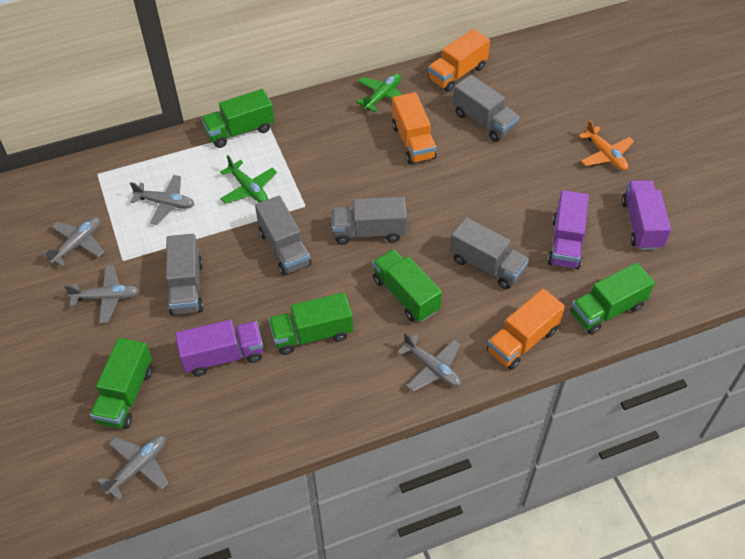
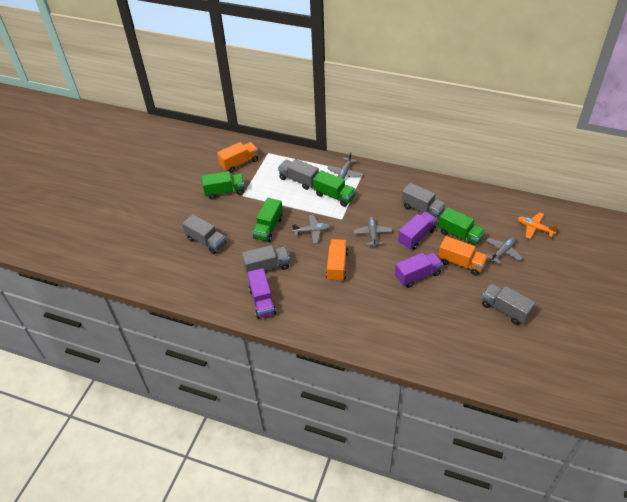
green plane: 2 -> 0
green truck: 5 -> 4
grey plane: 5 -> 4

